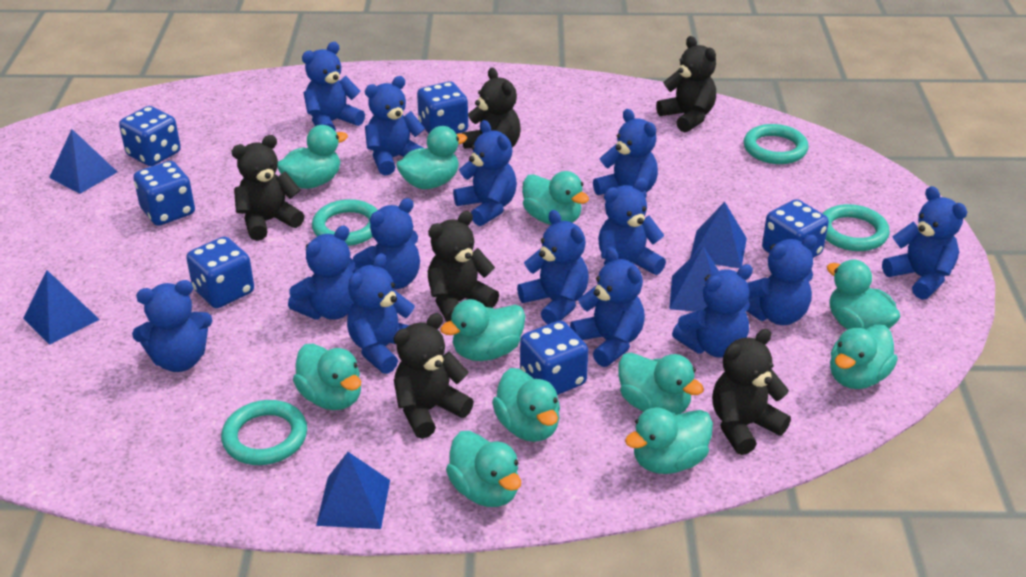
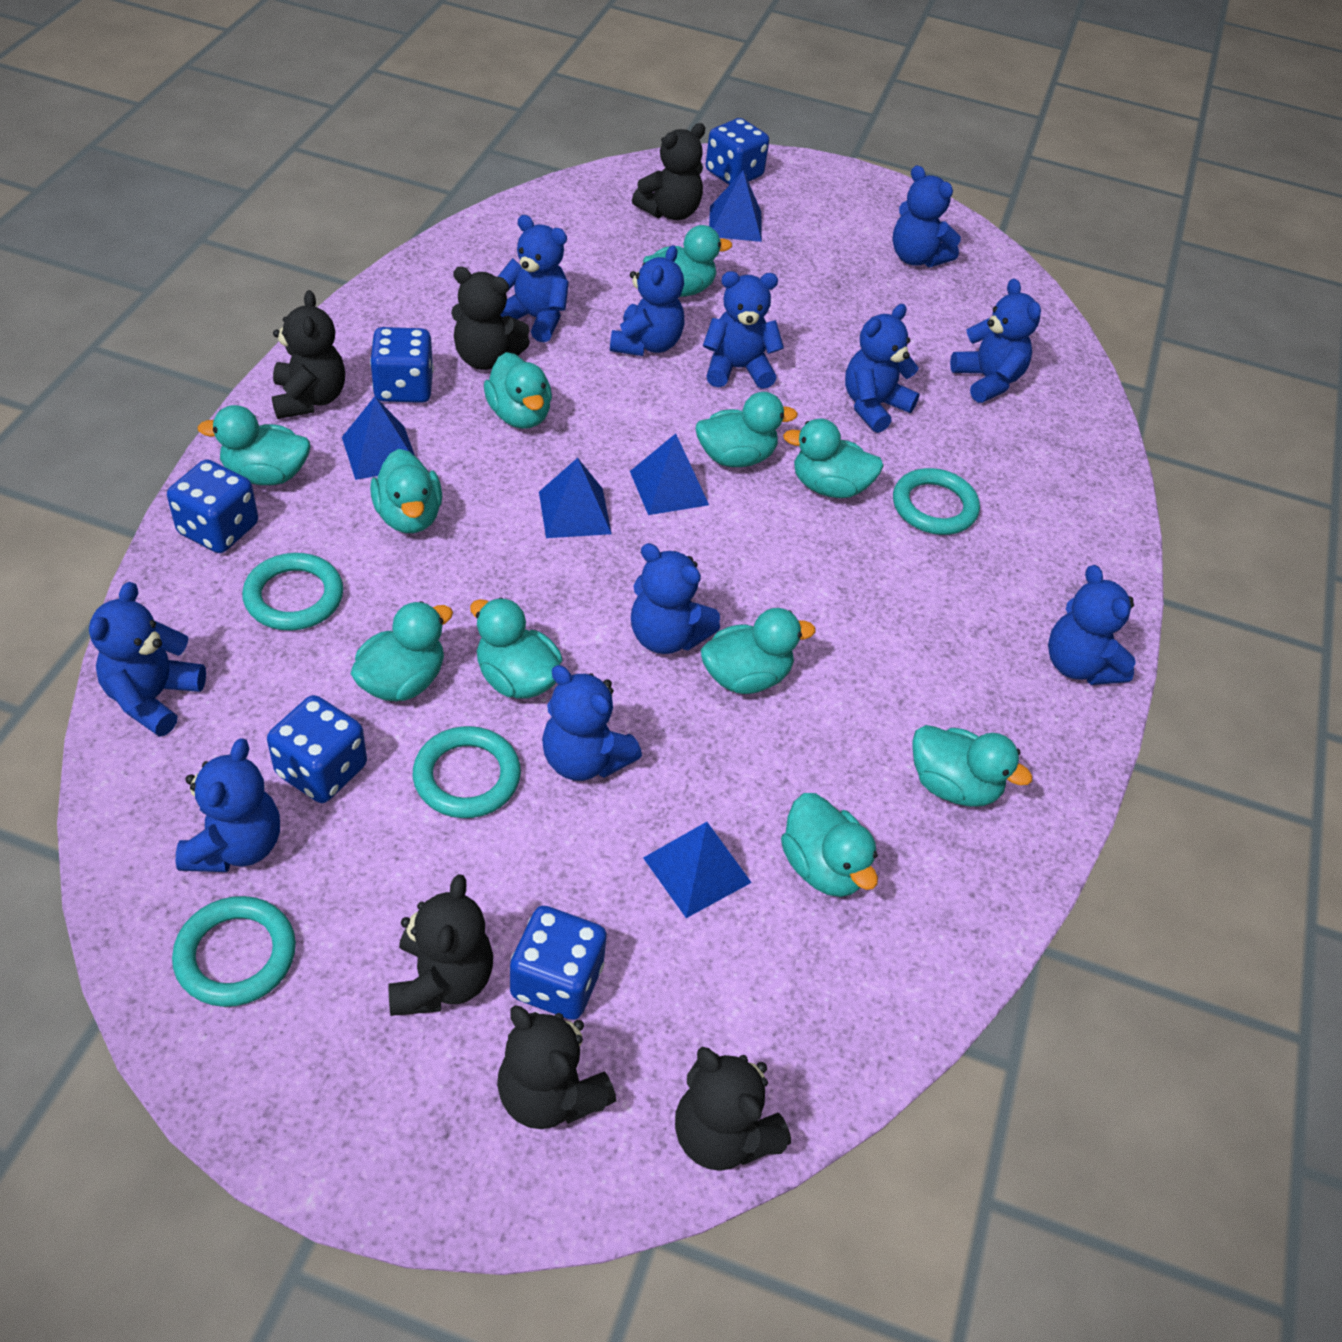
blue dice: 6 -> 5
blue teddy bear: 14 -> 11

